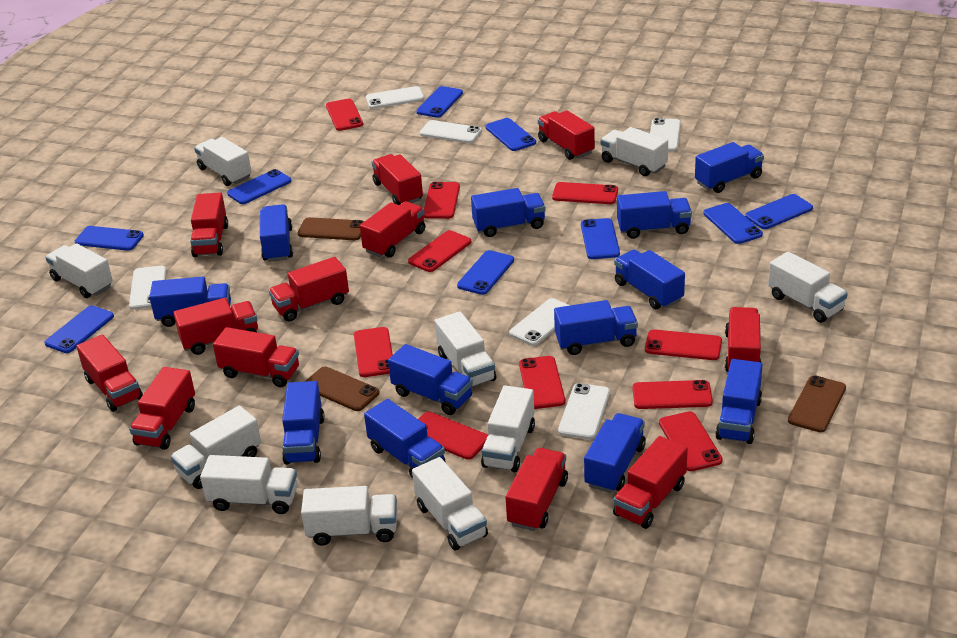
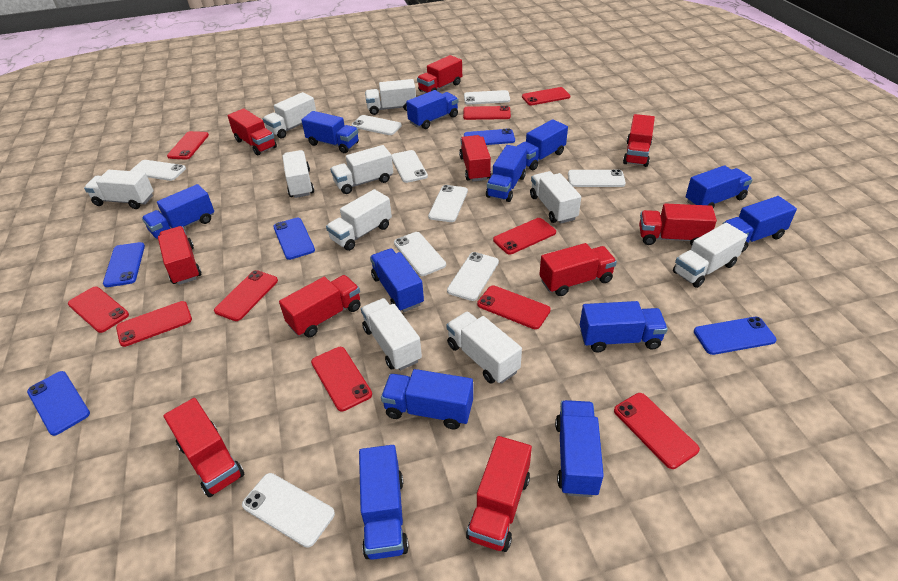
blue phone: 9 -> 5
brown phone: 3 -> 0
red truck: 12 -> 10
white phone: 6 -> 9

